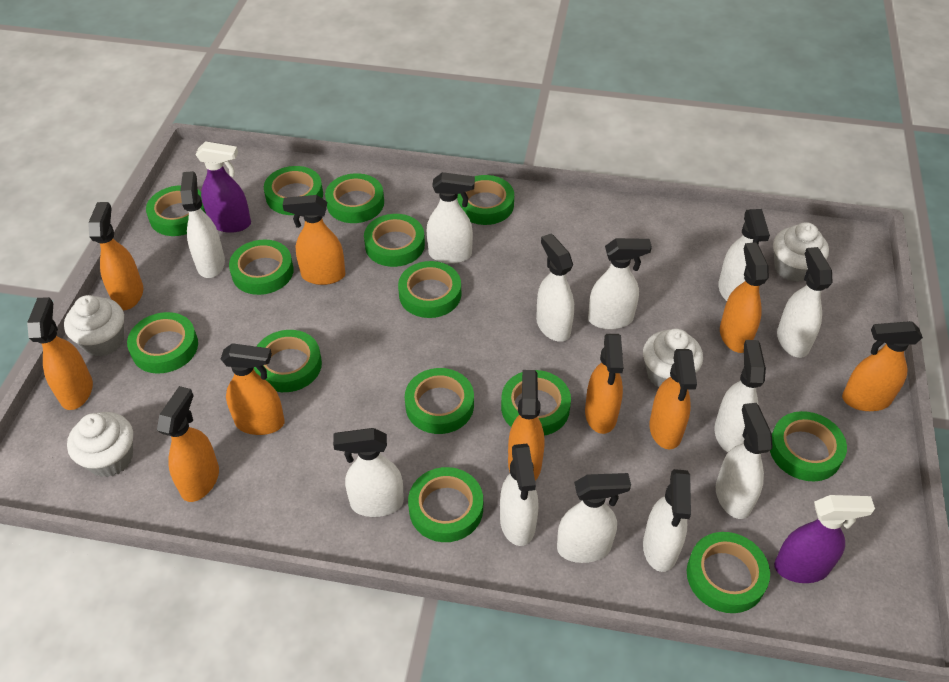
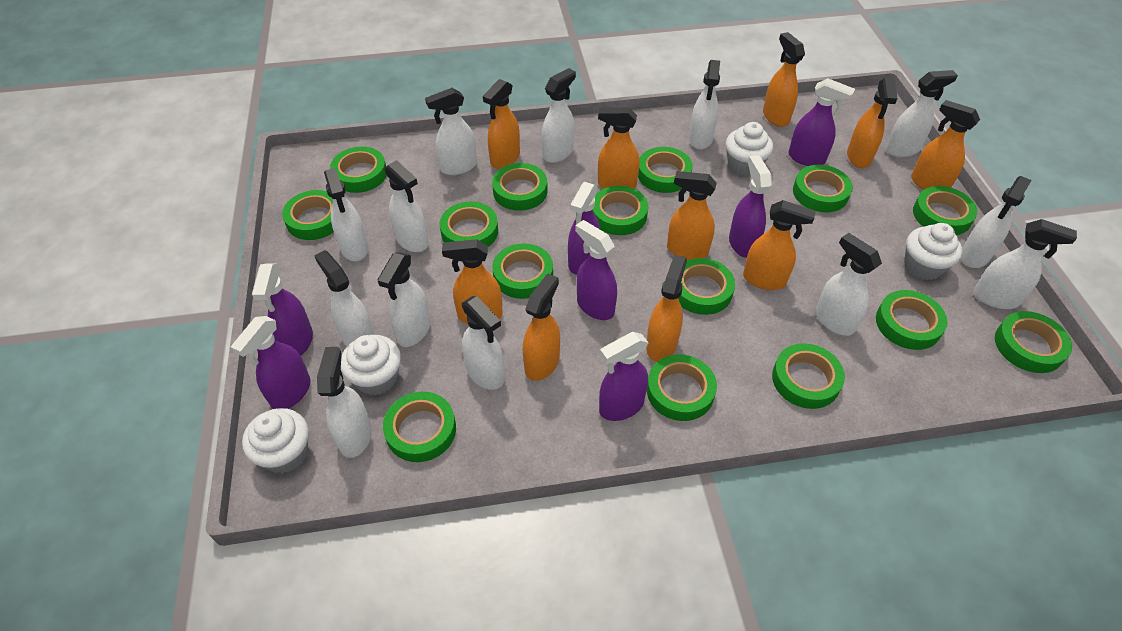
green tape: 14 -> 15
purple spray bottle: 2 -> 7
white spray bottle: 12 -> 13

